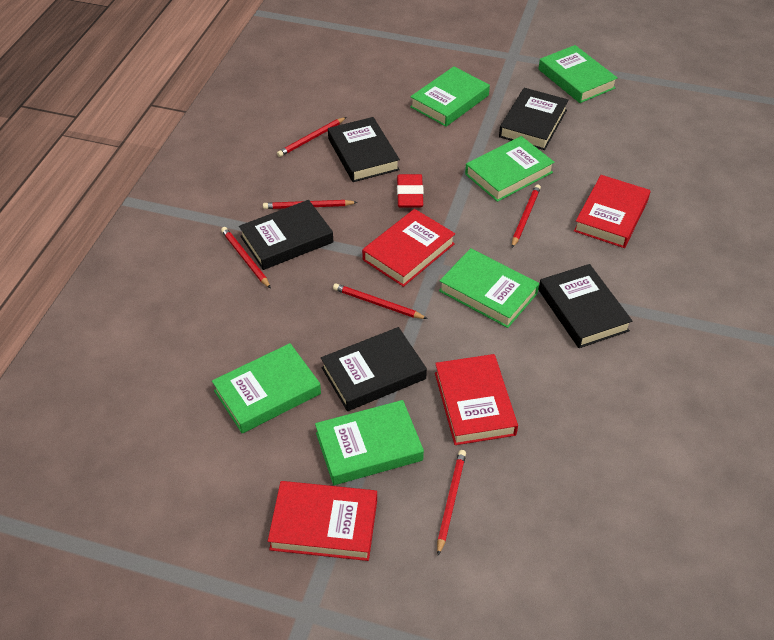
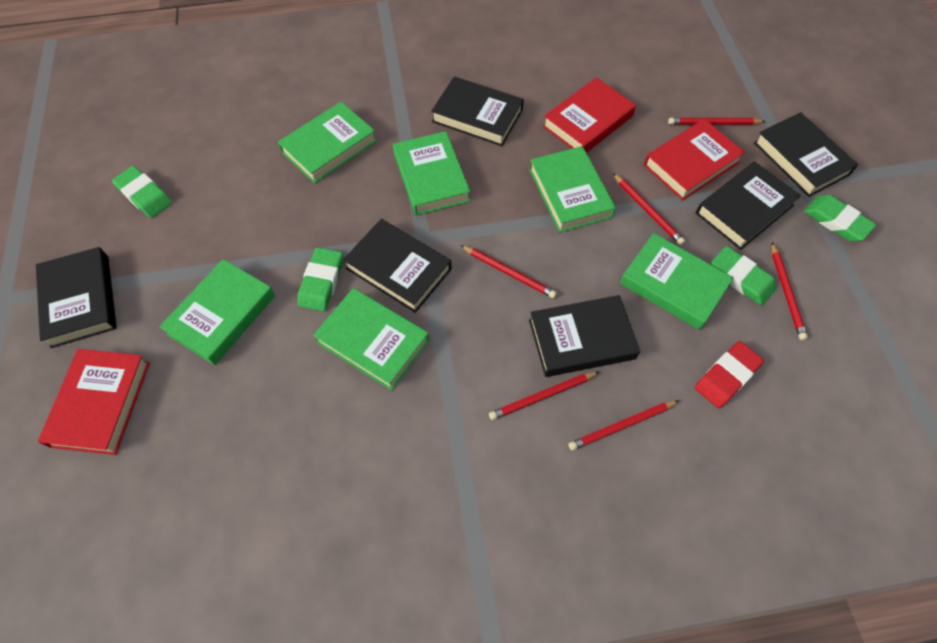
black book: 5 -> 6
green eraser: 0 -> 4
red book: 4 -> 3

